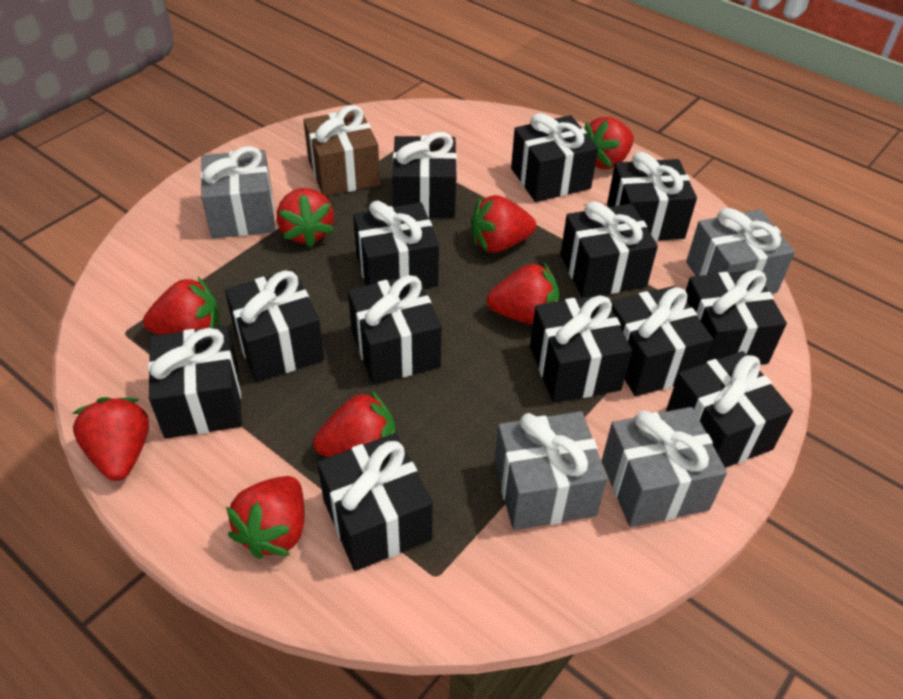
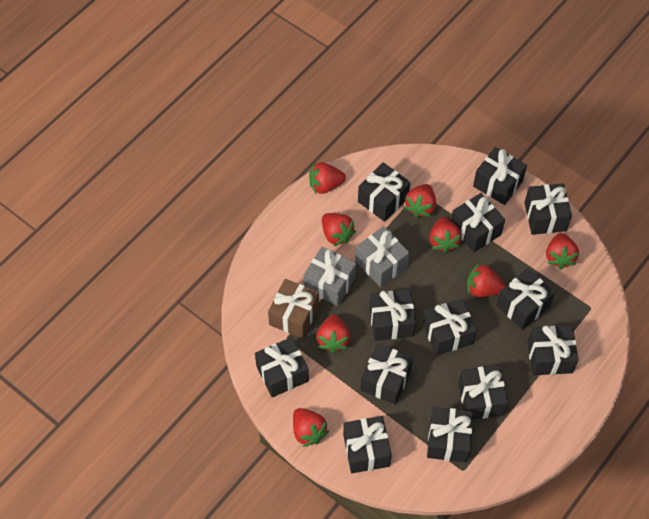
grey gift: 4 -> 2

